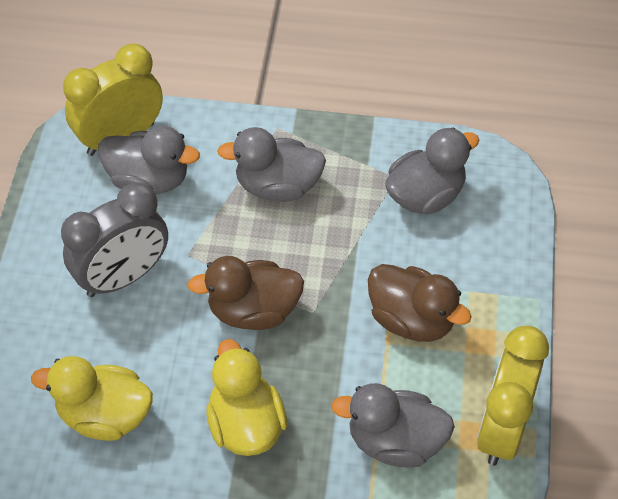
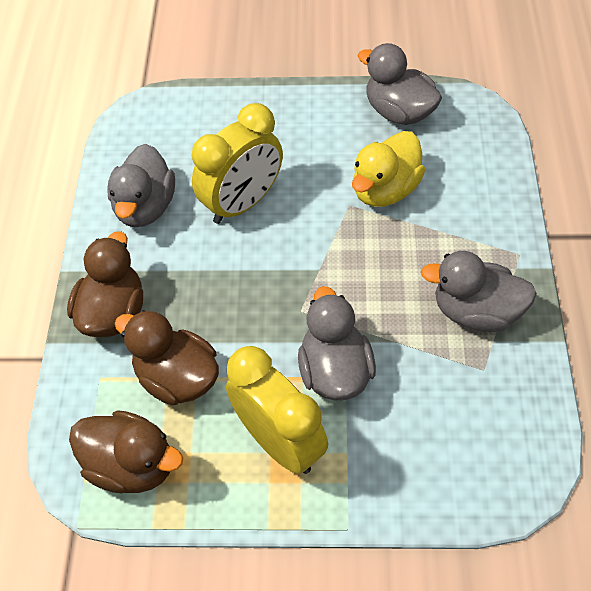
brown duck: 2 -> 3
grey clock: 1 -> 0
yellow duck: 2 -> 1

